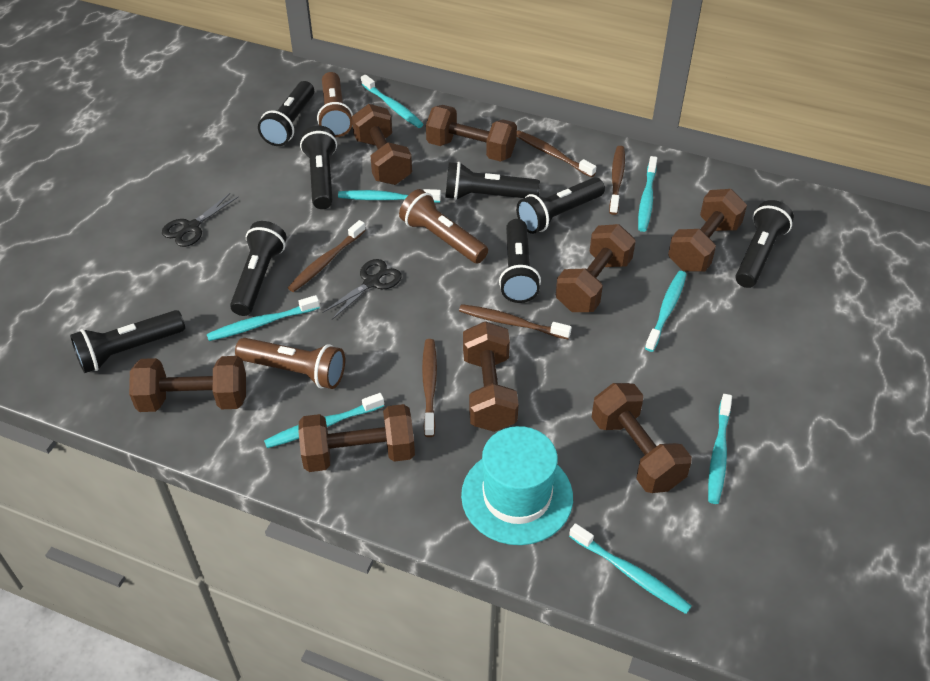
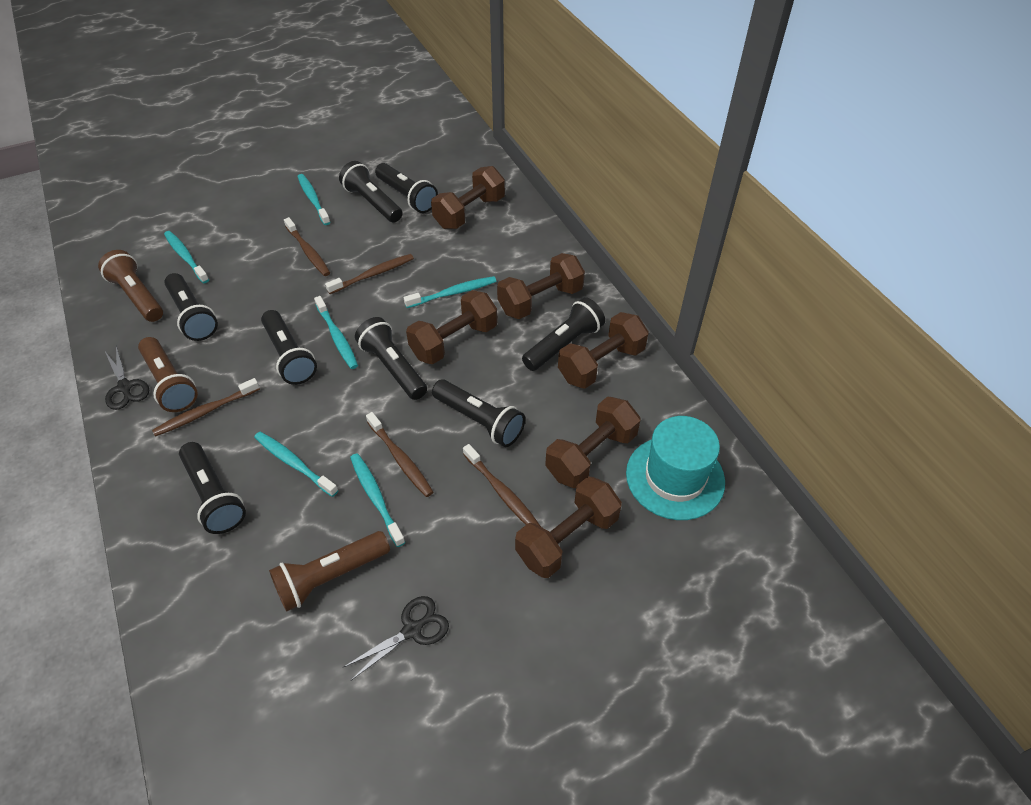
brown dumbbell: 8 -> 6
turquoise toothbrush: 8 -> 6

